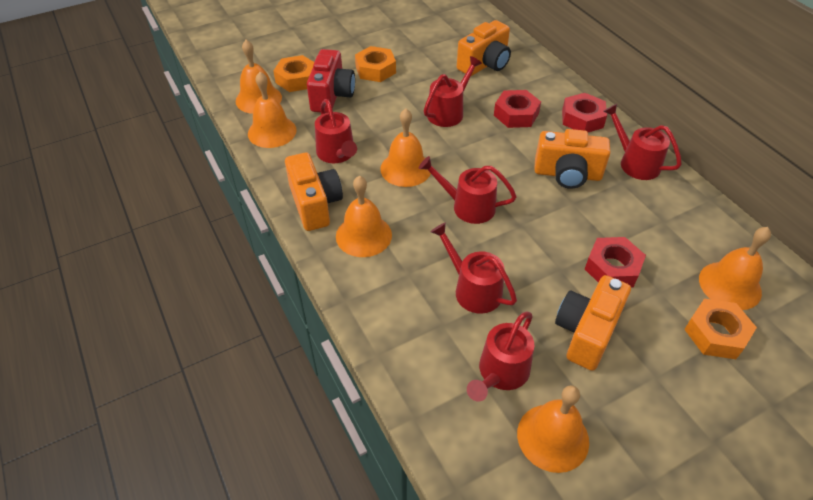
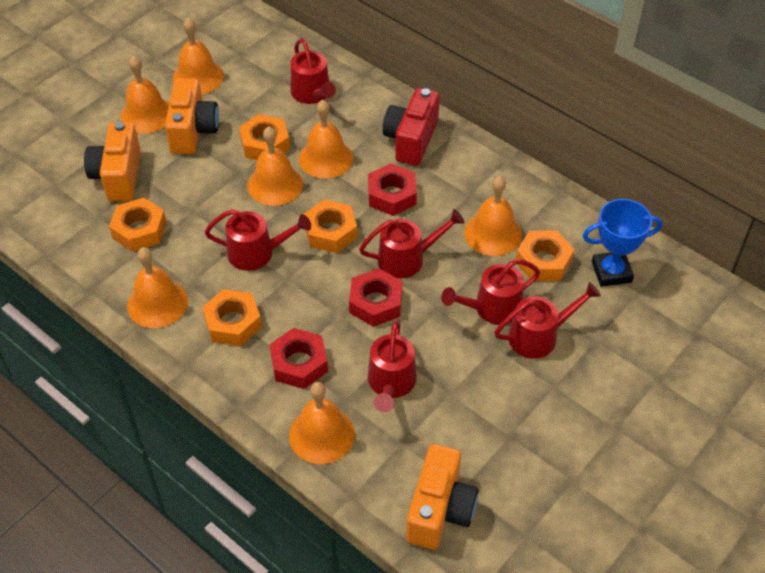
blue trophy: 0 -> 1
orange bell: 6 -> 7
orange camera: 4 -> 3
orange nut: 3 -> 5

